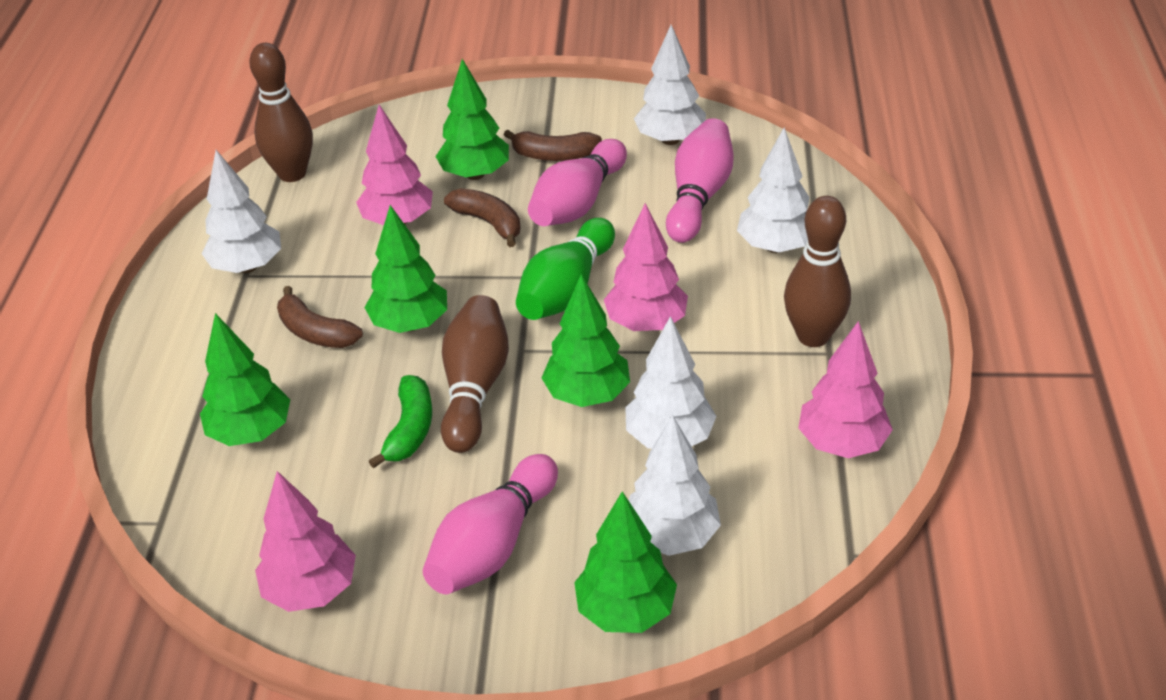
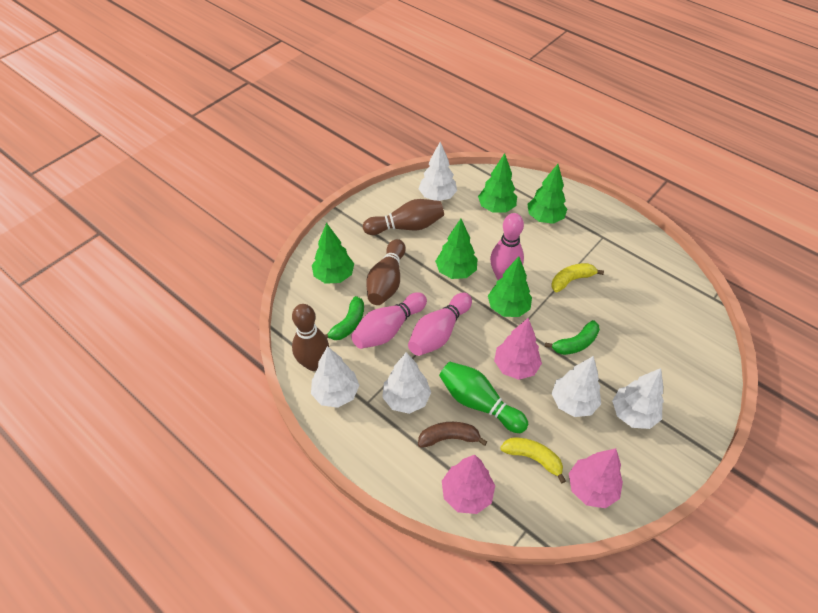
brown banana: 3 -> 1
green banana: 1 -> 2
pink tree: 4 -> 3
yellow banana: 0 -> 2

